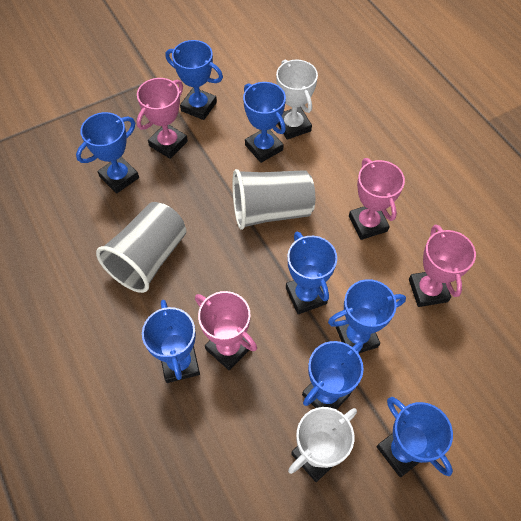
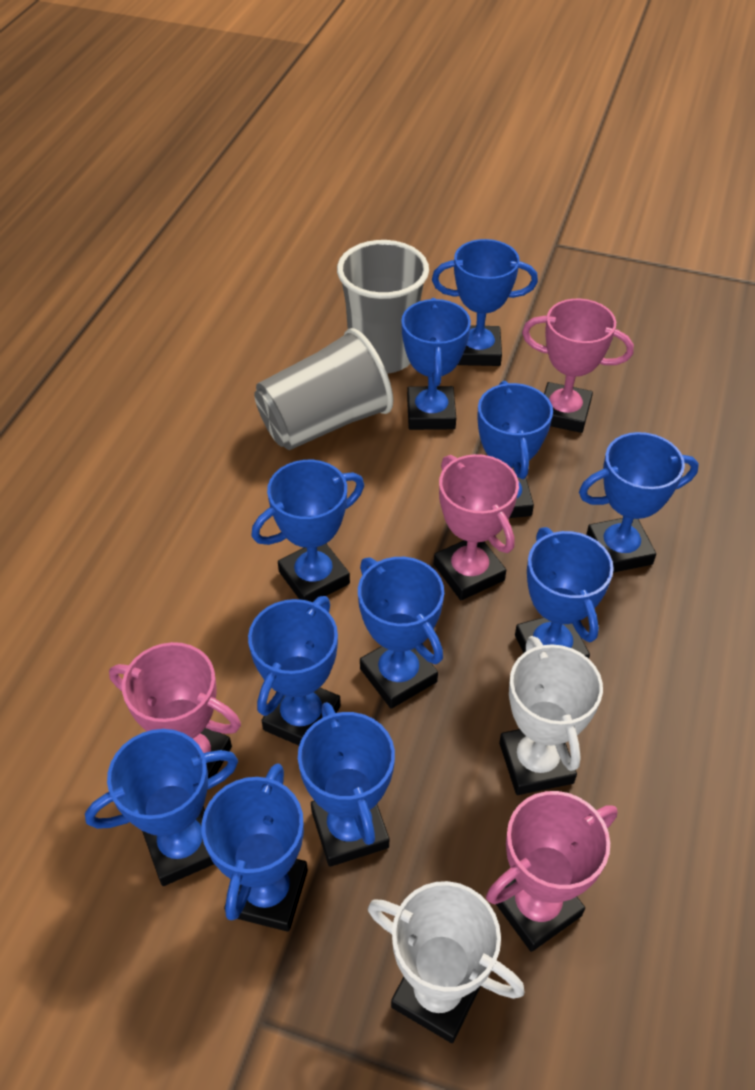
blue trophy: 8 -> 11

